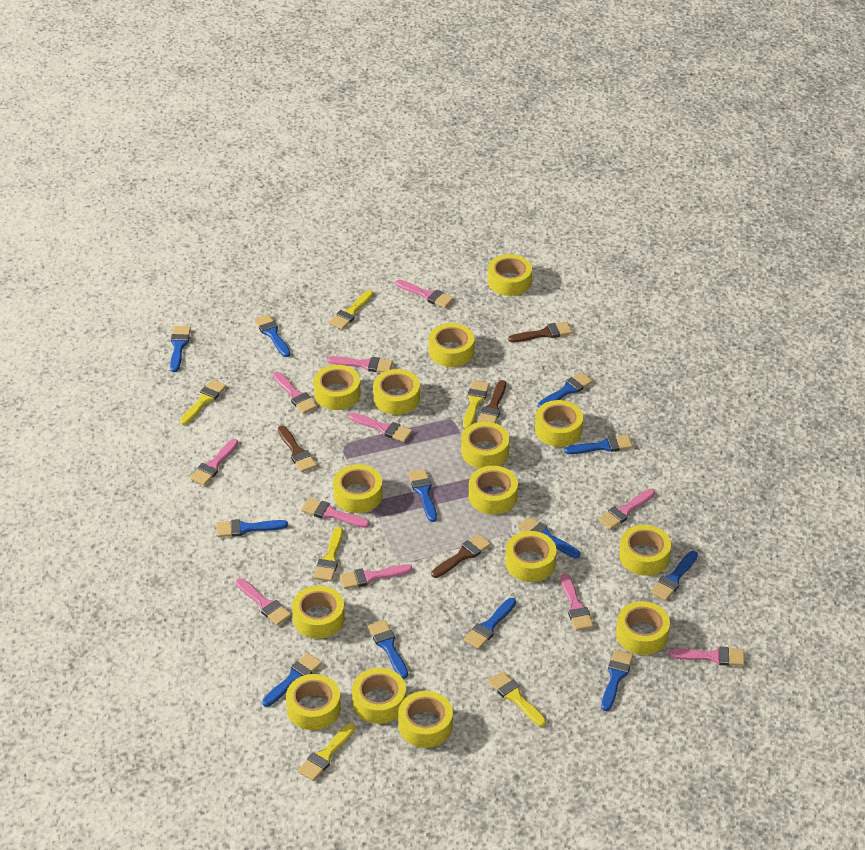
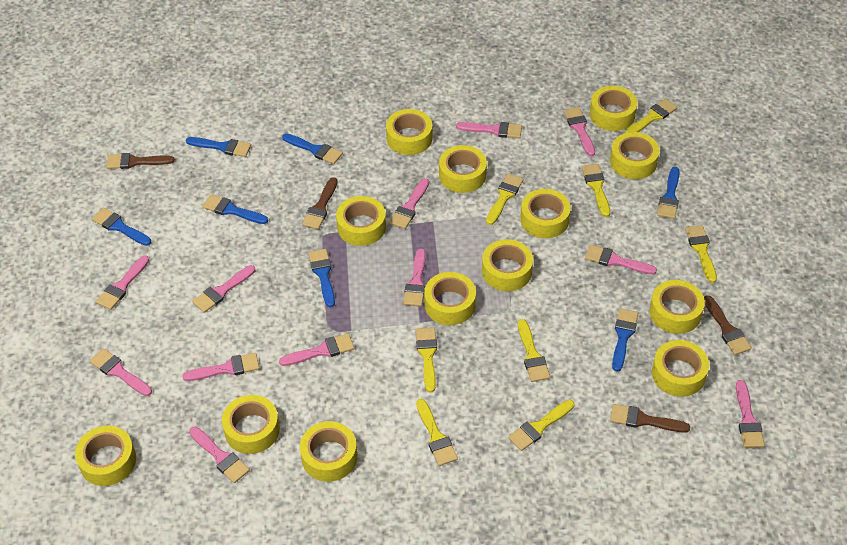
blue brush: 12 -> 7
pink brush: 11 -> 12
yellow brush: 6 -> 8
yellow tape: 15 -> 13

